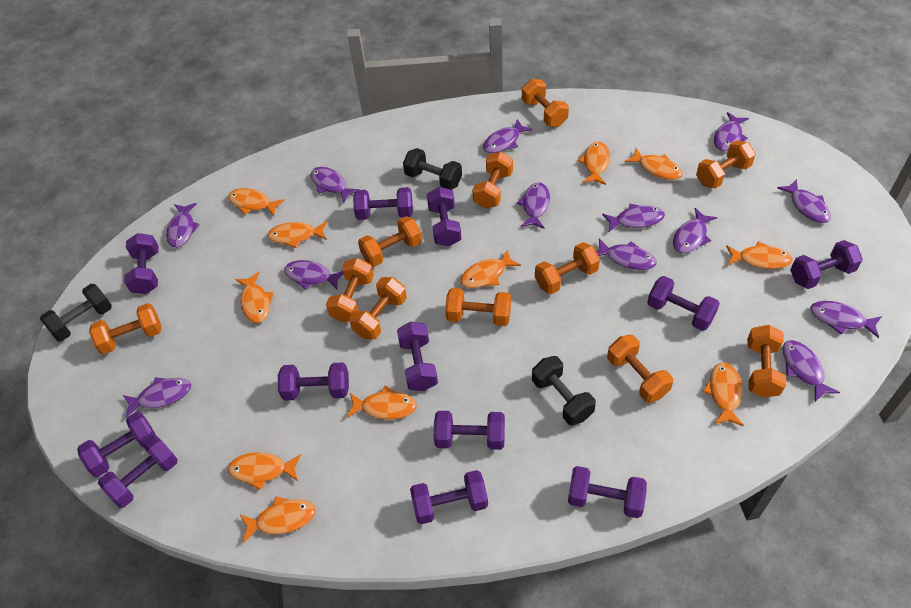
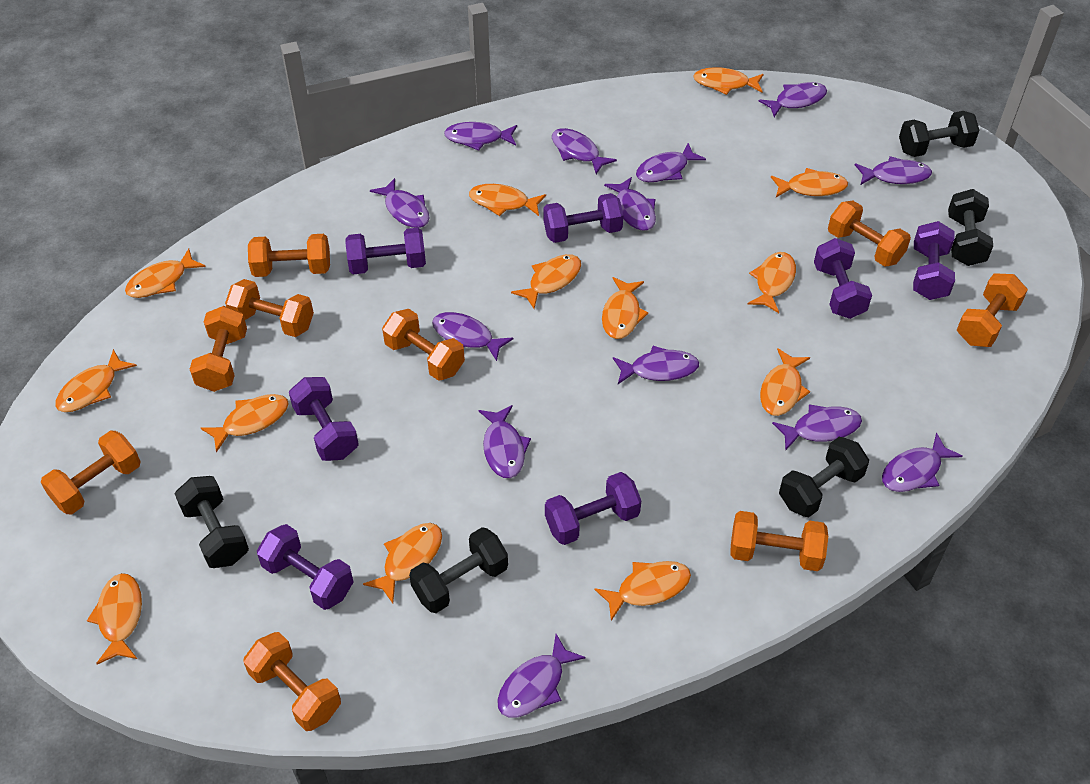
black dumbbell: 3 -> 5
orange dumbbell: 11 -> 9
orange fish: 11 -> 13
purple dumbbell: 12 -> 7

